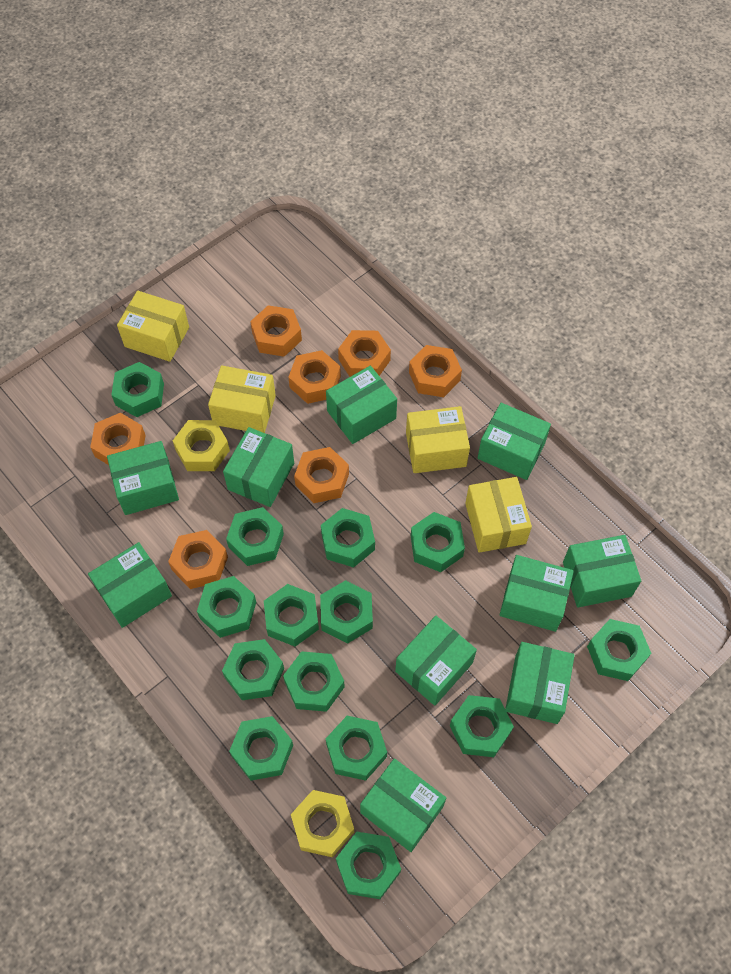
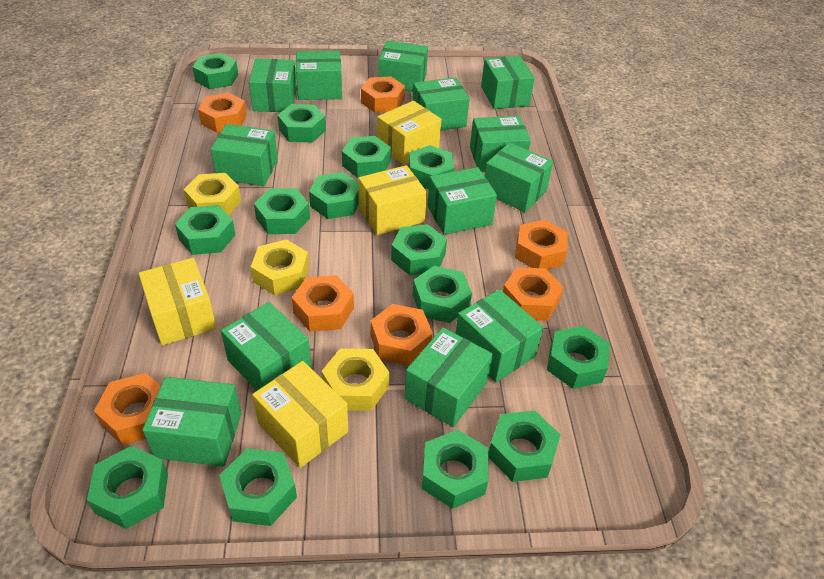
green box: 10 -> 13
yellow nut: 2 -> 3

